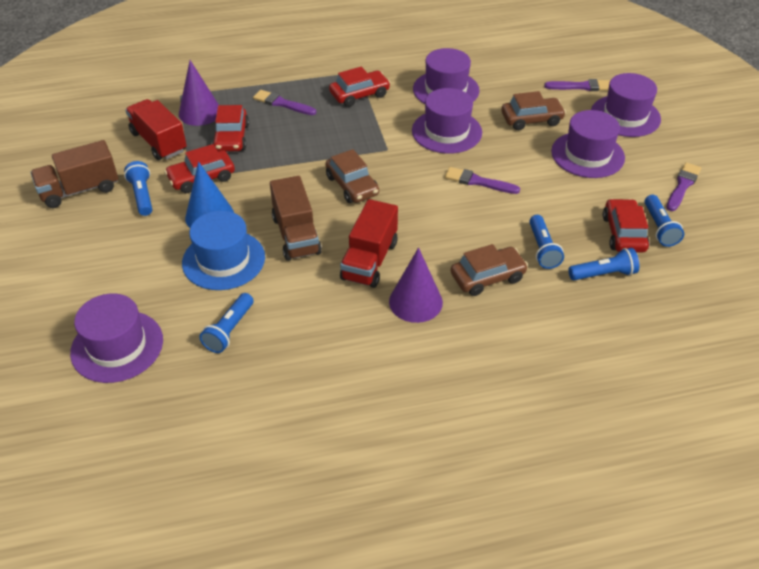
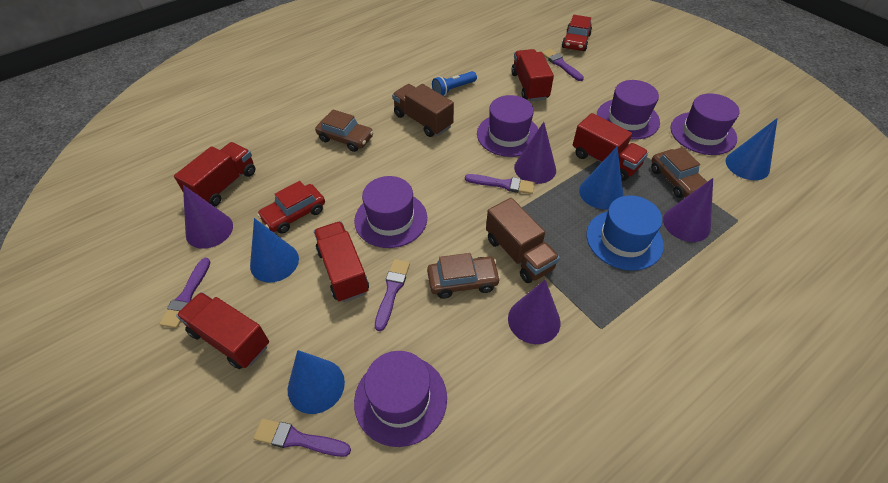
blue cone: 1 -> 4
blue flashlight: 5 -> 1
purple brush: 4 -> 5
purple cone: 2 -> 4
red car: 4 -> 2
red truck: 2 -> 5

